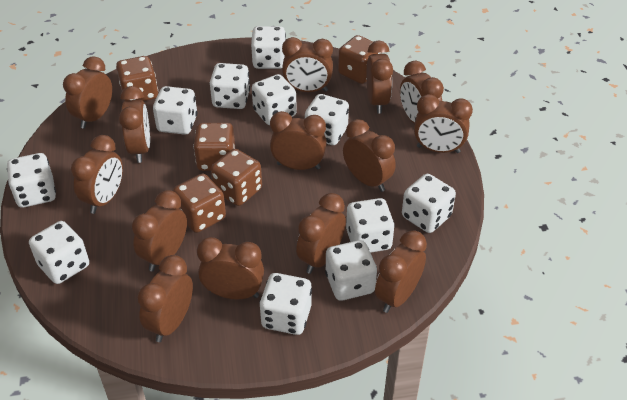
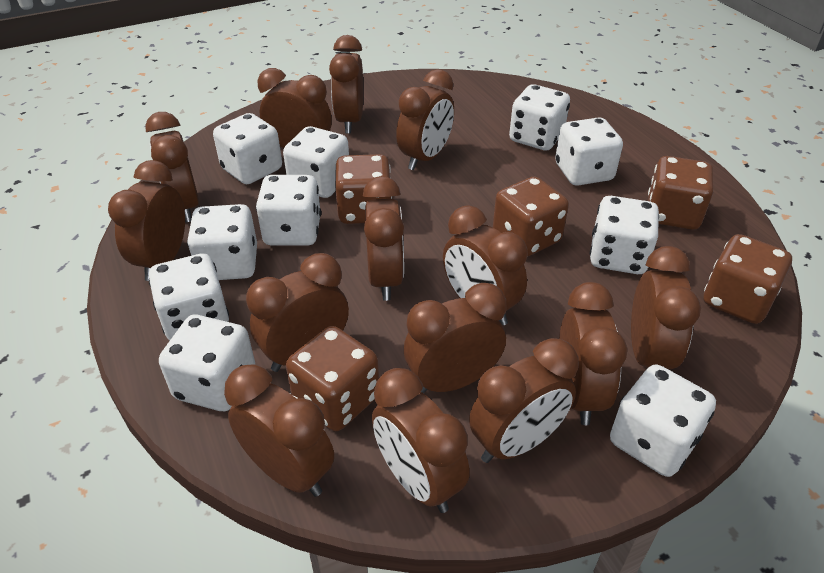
white dice: 11 -> 10

